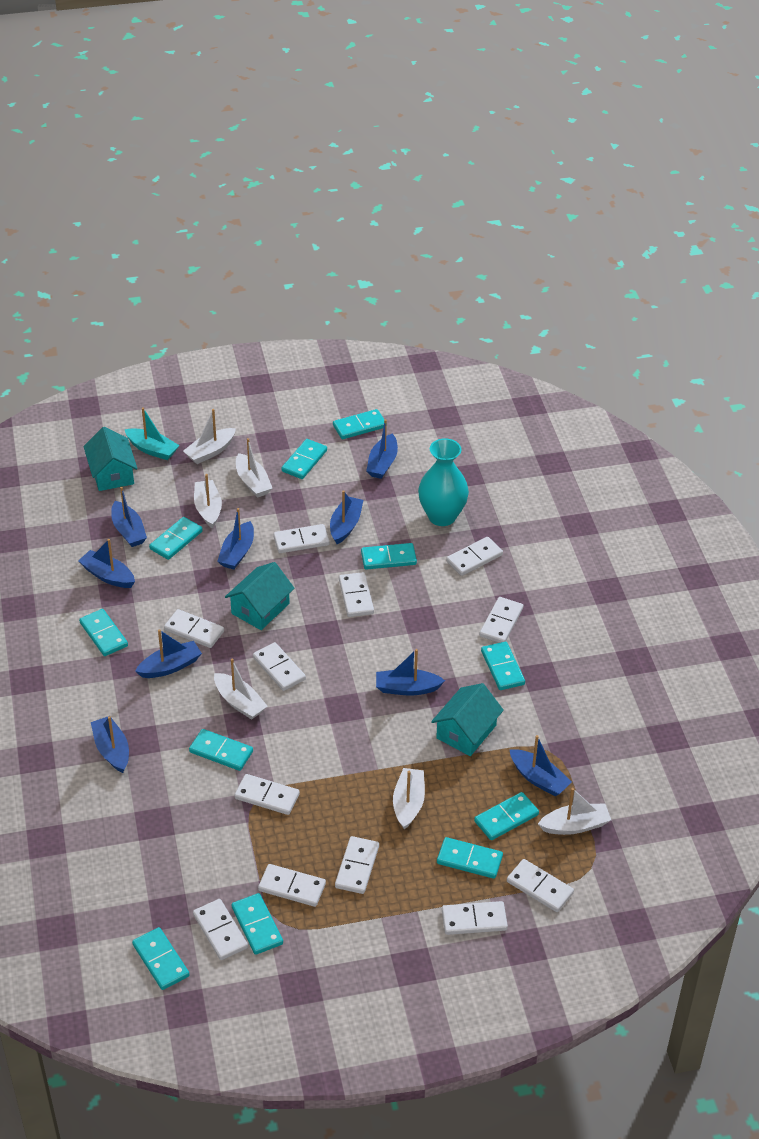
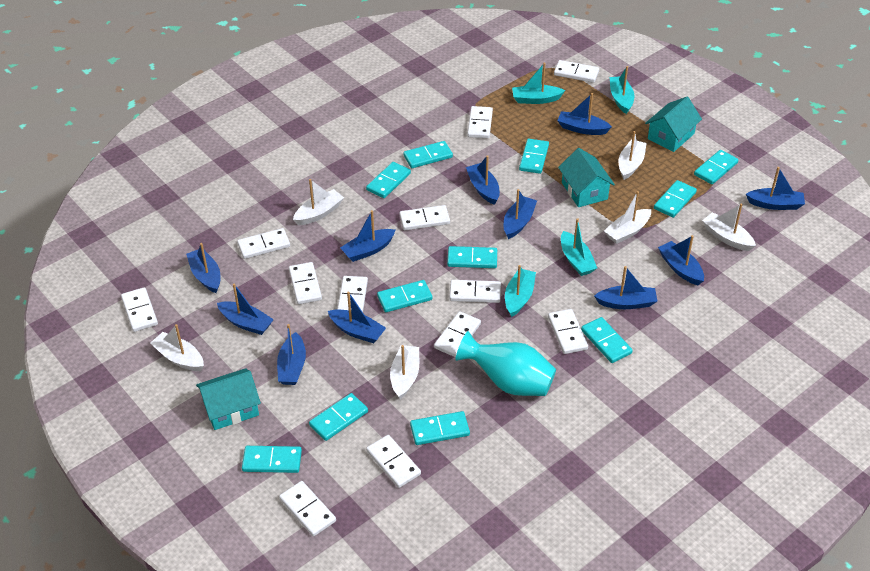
blue boat: 9 -> 11
turquoise boat: 1 -> 4

